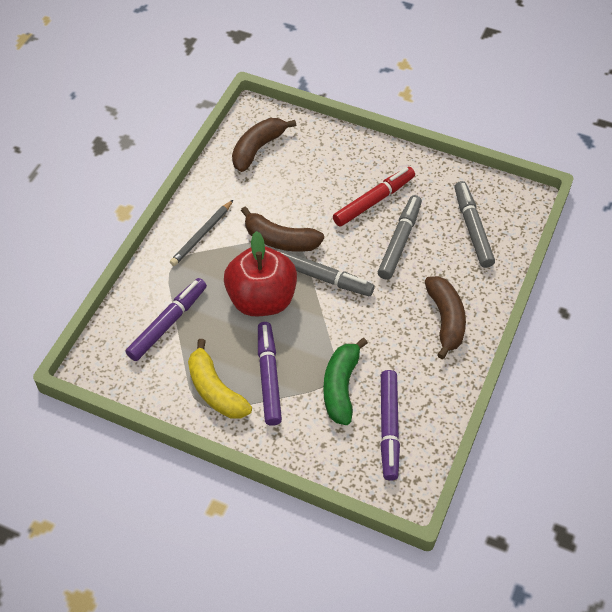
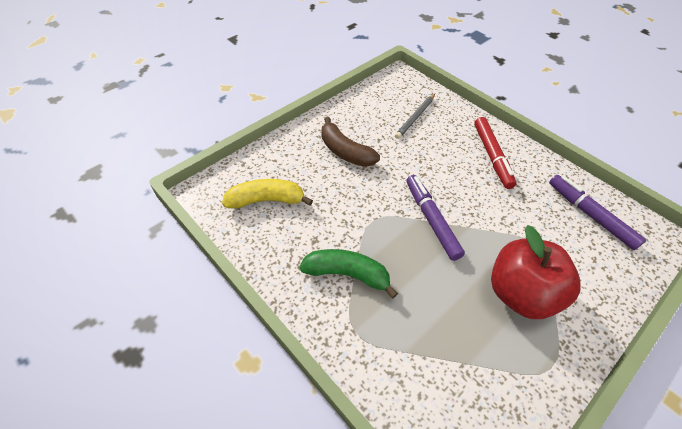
brown banana: 3 -> 1
grey marker: 3 -> 0
purple marker: 3 -> 2

